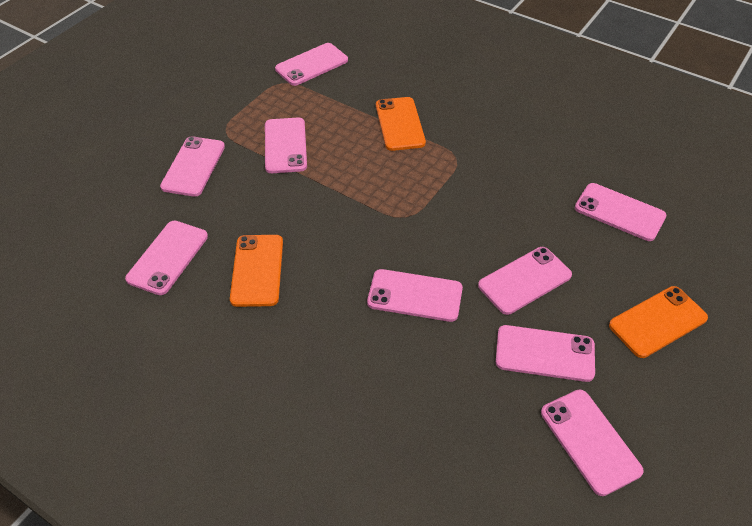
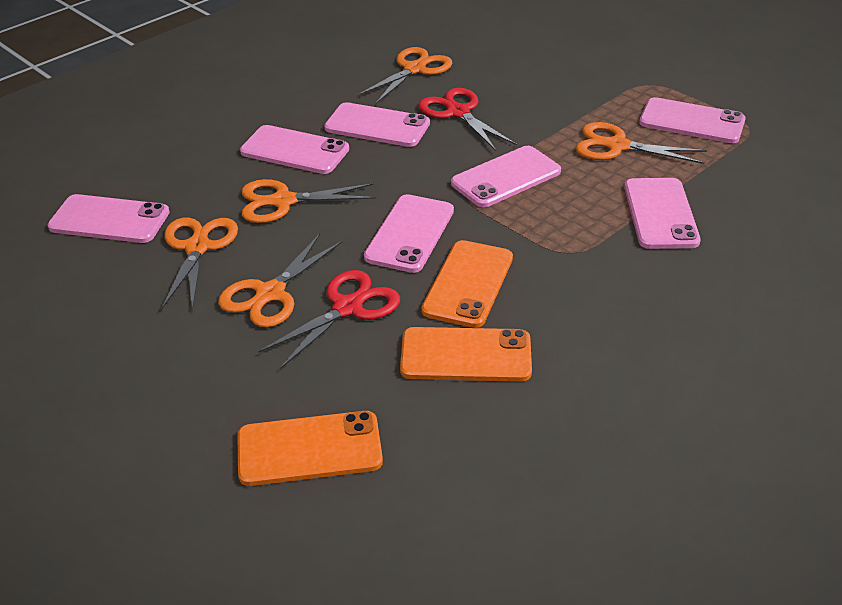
orange scissors: 0 -> 5
pink phone: 9 -> 7
red scissors: 0 -> 2

